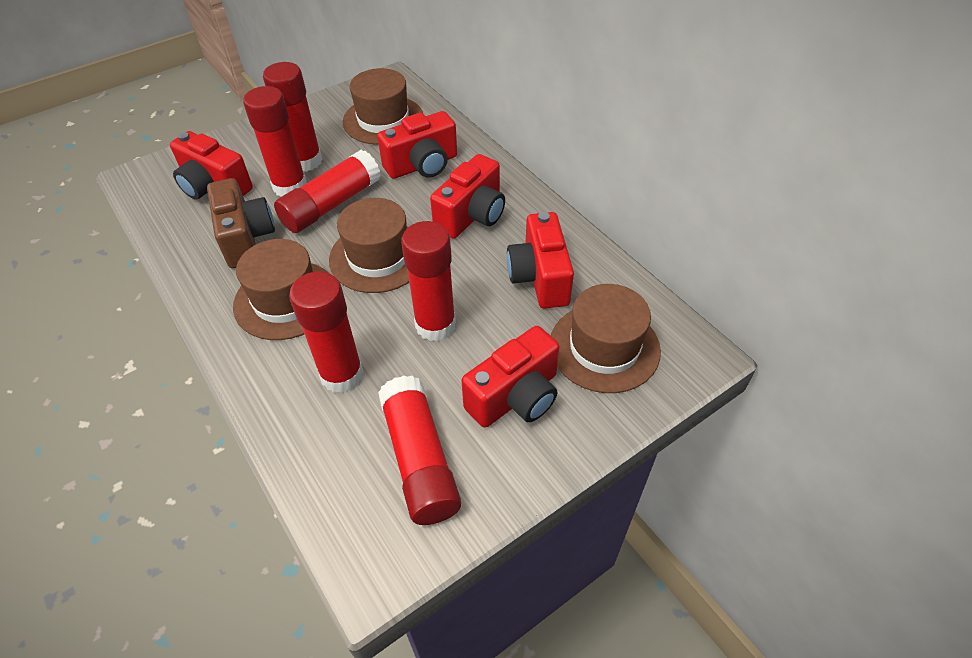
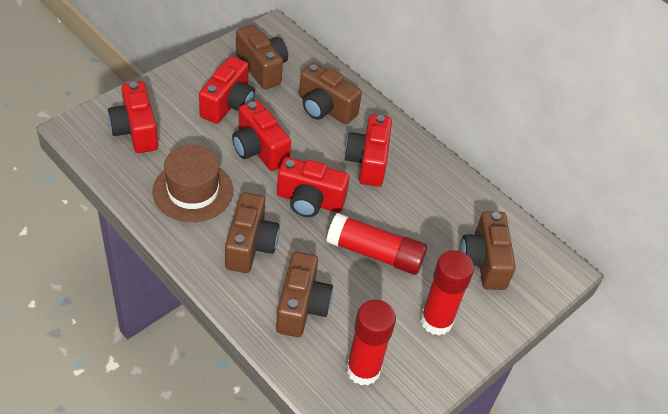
brown camera: 1 -> 5
brown hat: 4 -> 1
red glue stick: 6 -> 3

